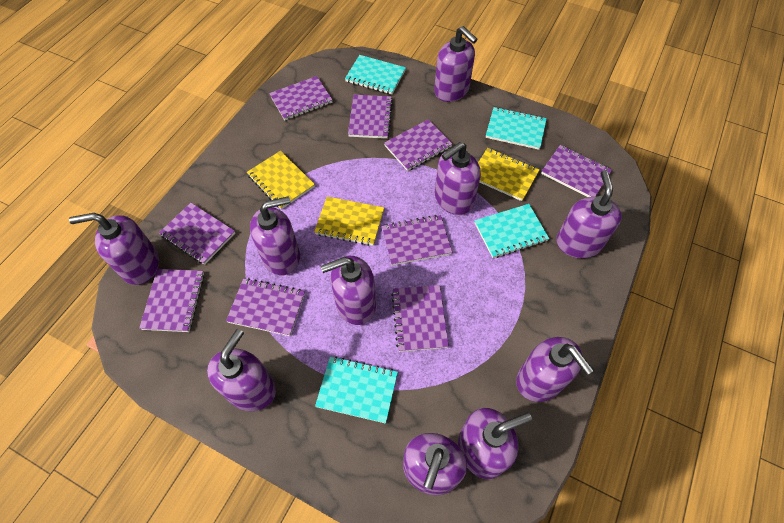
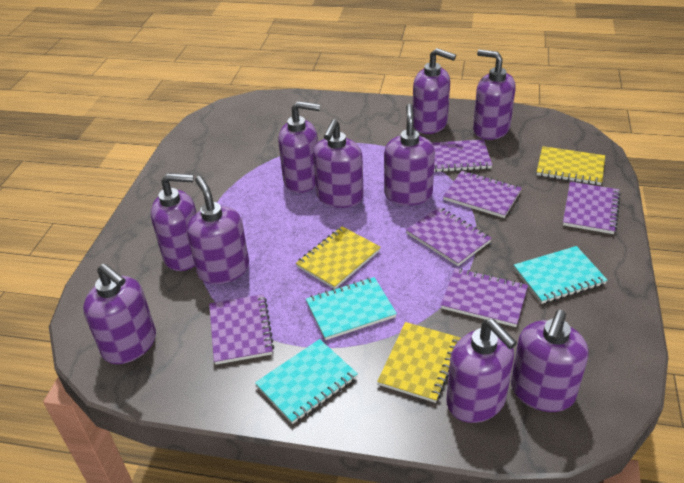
purple notebook: 9 -> 6
turquoise notebook: 4 -> 3

